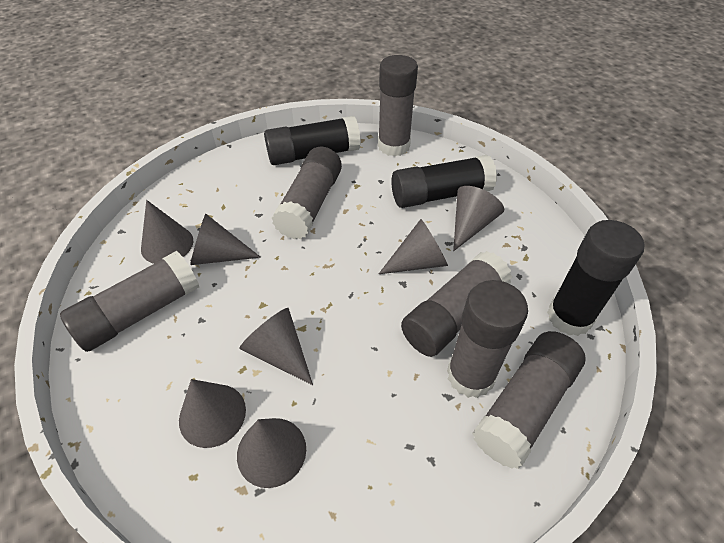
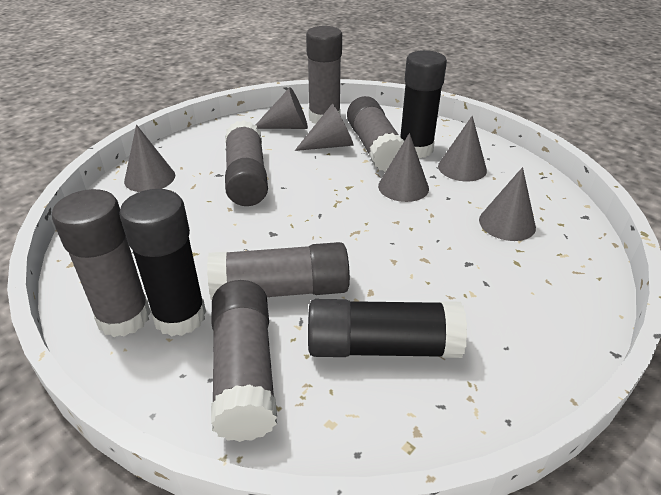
grey cone: 7 -> 6

